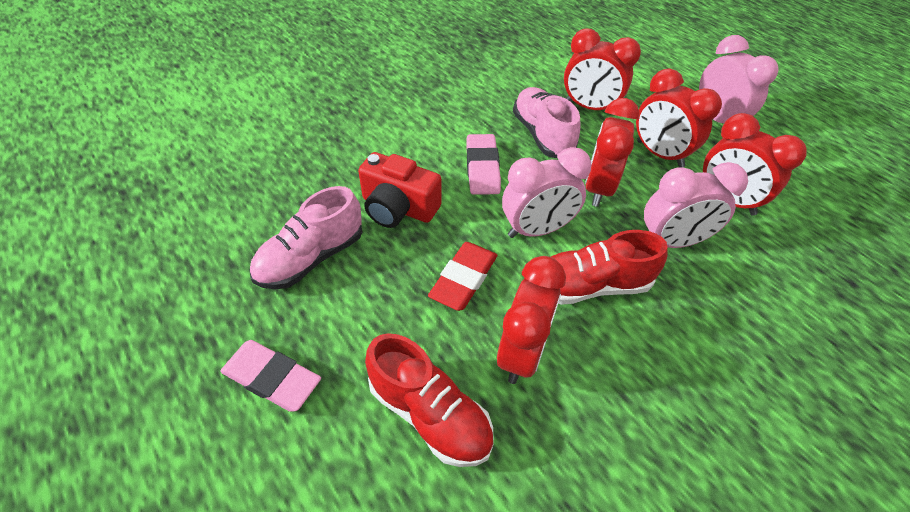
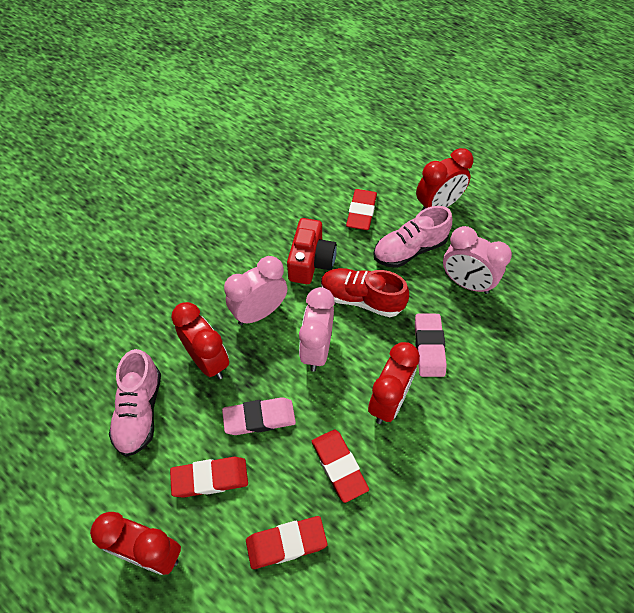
red clock: 5 -> 4
red eraser: 1 -> 4
red shoe: 2 -> 1

